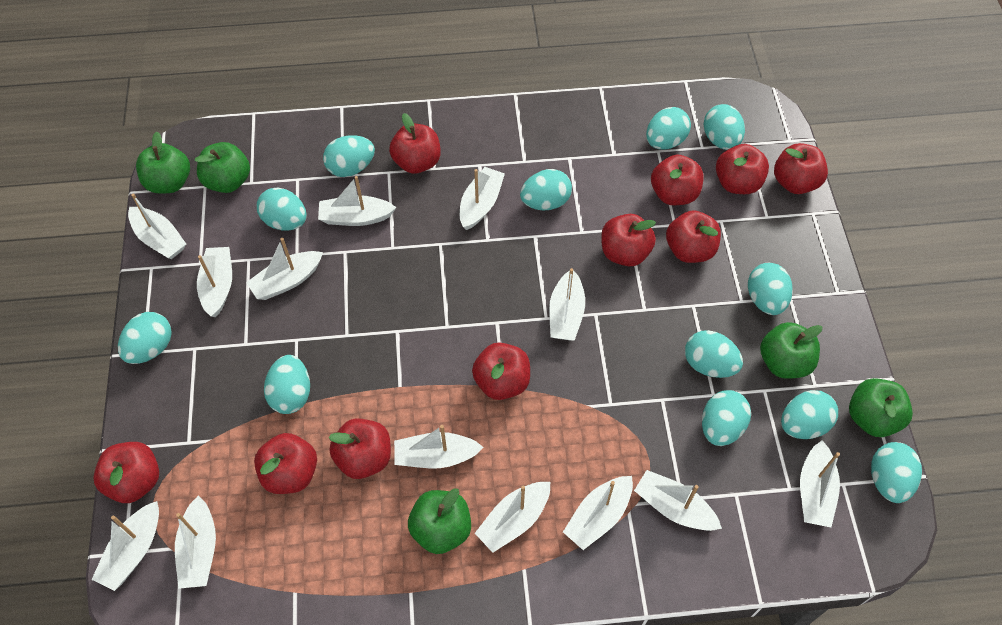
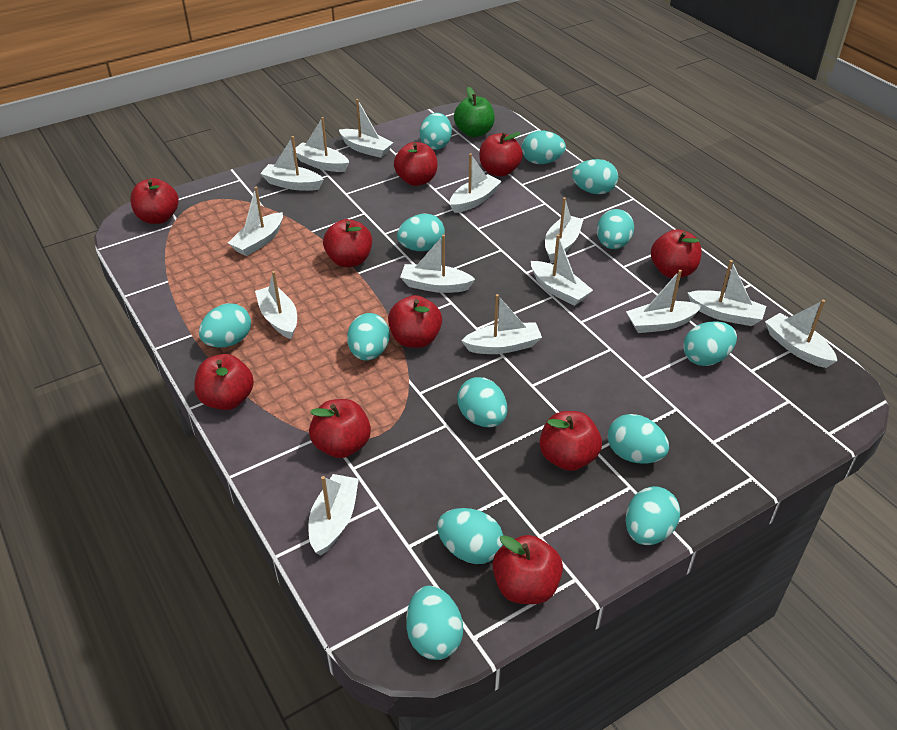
green apple: 5 -> 1
turquoise egg: 12 -> 13
white boat: 13 -> 14

